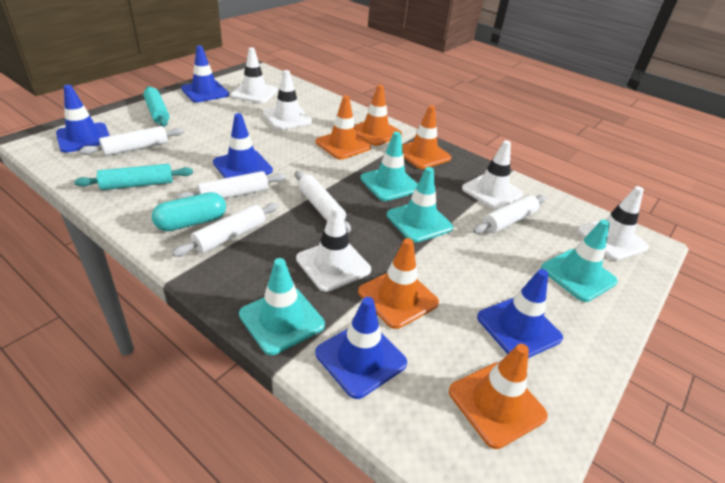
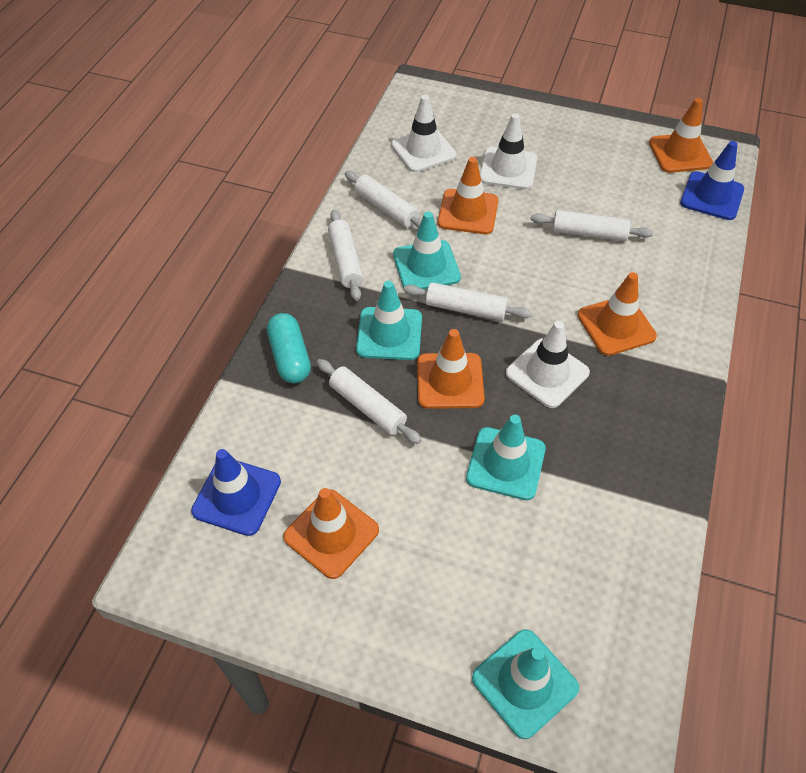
blue traffic cone: 5 -> 2
turquoise rolling pin: 2 -> 0
white traffic cone: 5 -> 3

